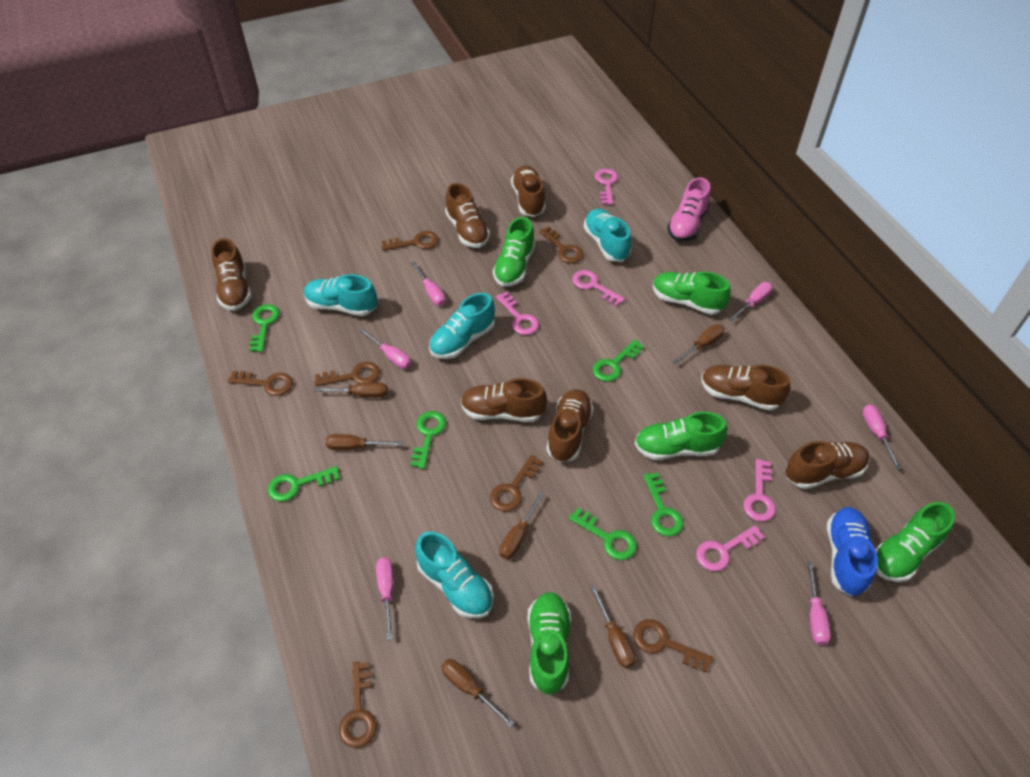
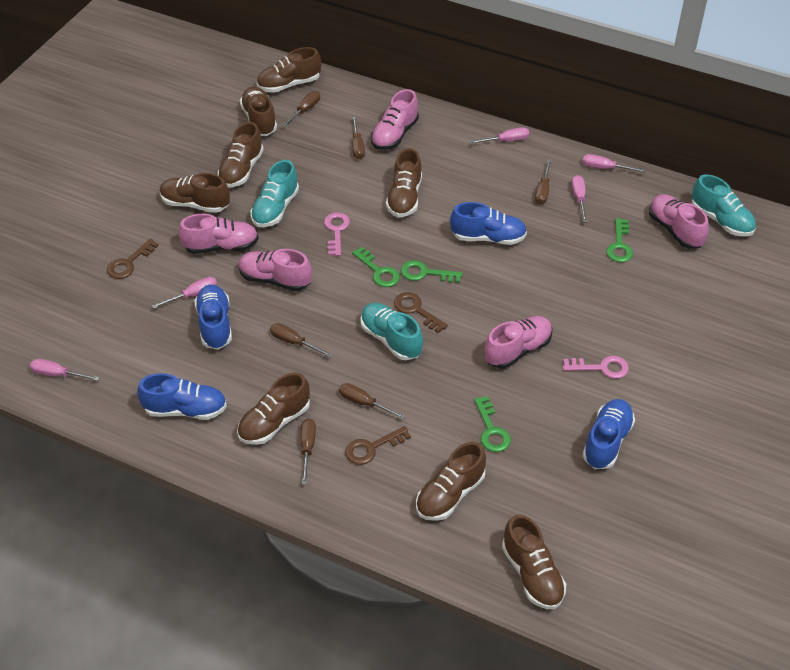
blue shoe: 1 -> 4
brown key: 7 -> 3
brown shoe: 7 -> 8
green key: 6 -> 4
green shoe: 5 -> 0
pink key: 5 -> 2
pink screwdriver: 6 -> 5
pink shoe: 1 -> 5
turquoise shoe: 4 -> 3

